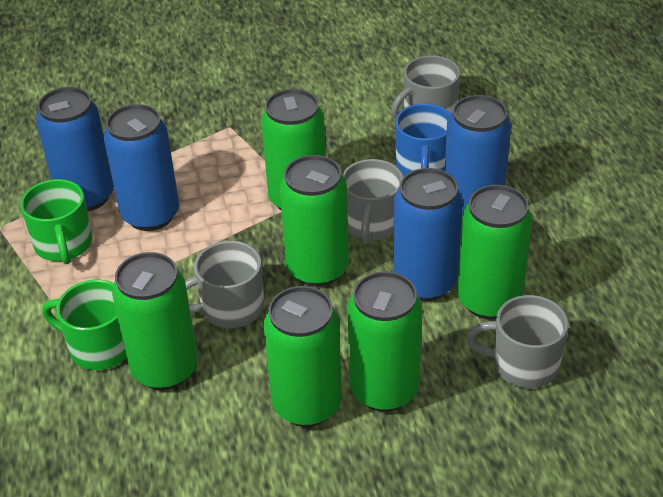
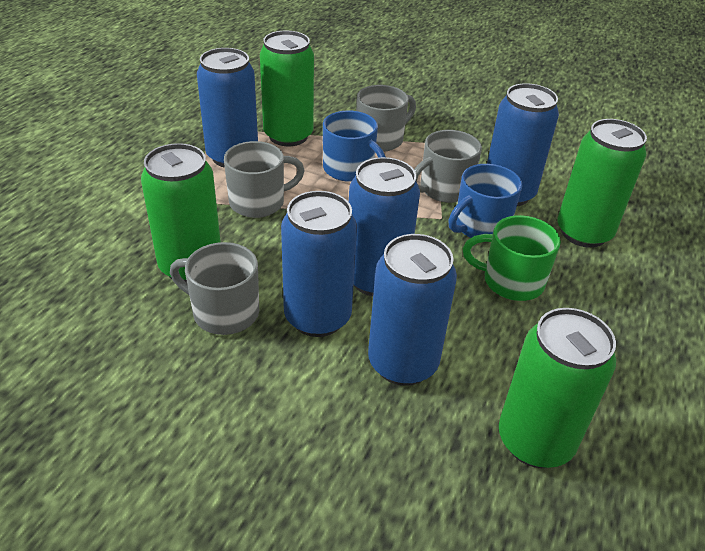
blue can: 4 -> 5
blue mug: 1 -> 2
green can: 6 -> 4
green mug: 2 -> 1

